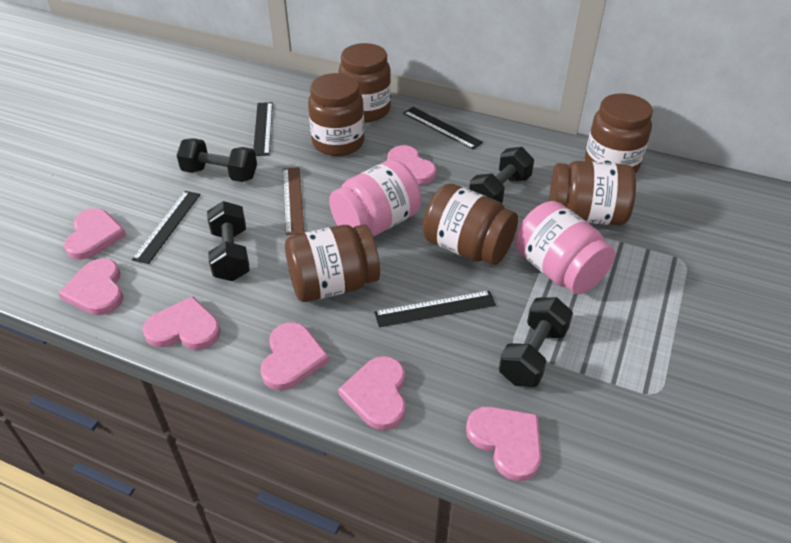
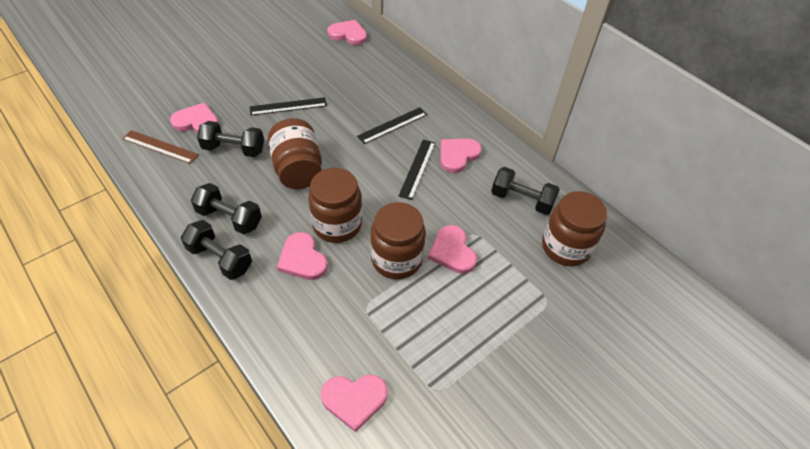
black ruler: 4 -> 3
brown jar: 6 -> 4
pink heart: 7 -> 6
pink jar: 2 -> 0

